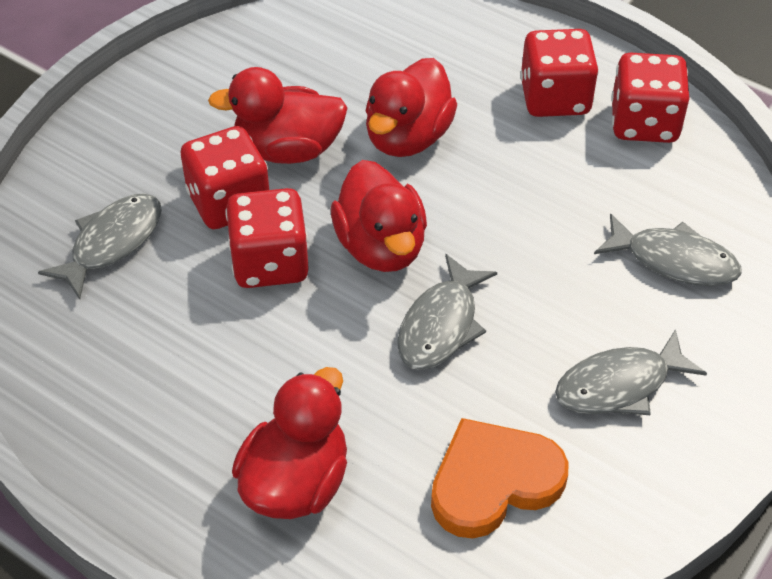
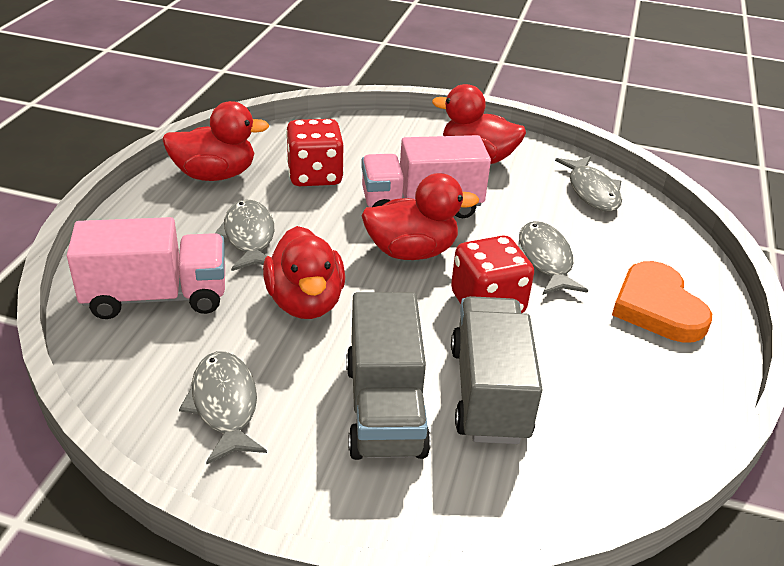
grey truck: 0 -> 2
pink truck: 0 -> 2
red dice: 4 -> 2

